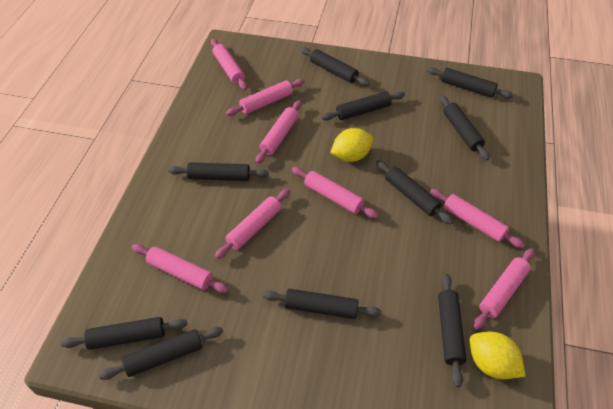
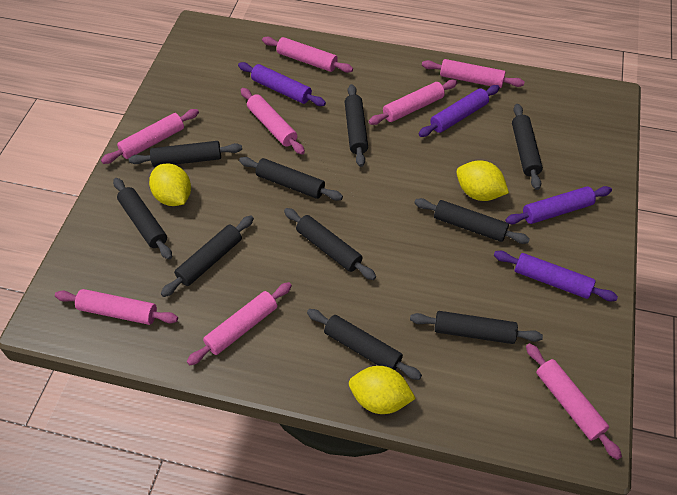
purple rolling pin: 0 -> 4
yellow lemon: 2 -> 3

